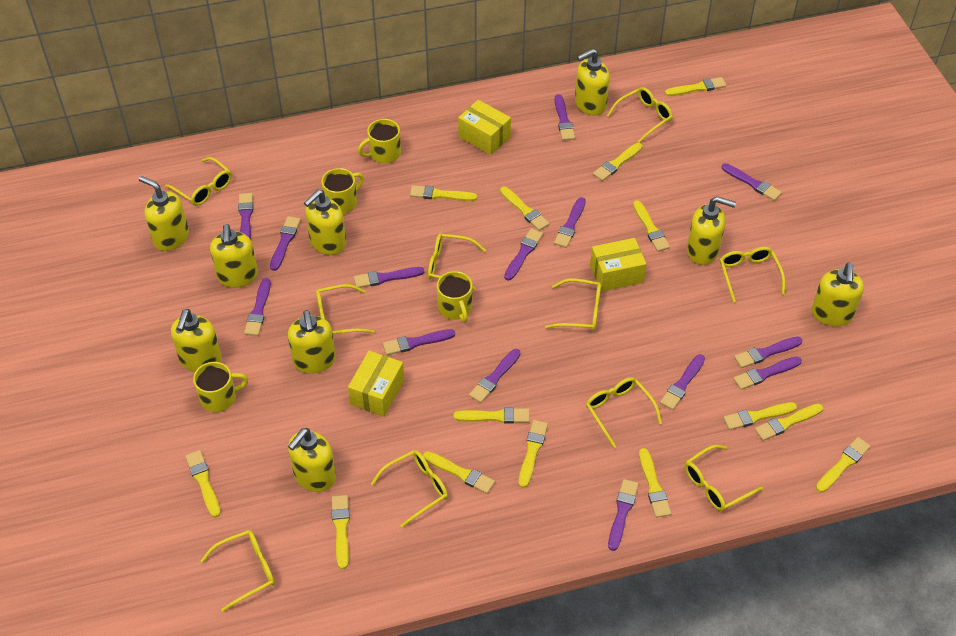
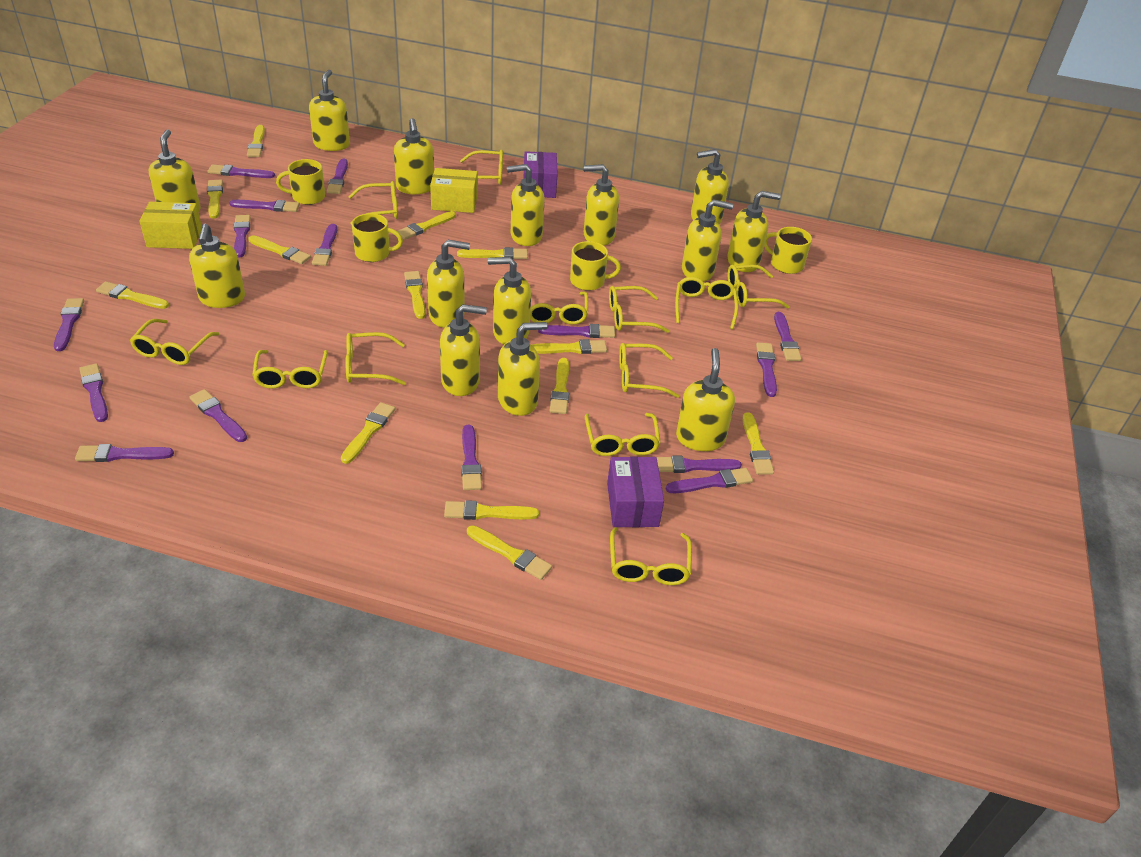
purple box: 0 -> 2
purple brush: 14 -> 15
yellow box: 3 -> 2
yellow brush: 14 -> 13
yellow glasses: 10 -> 12
yellow soap dispenser: 9 -> 14

